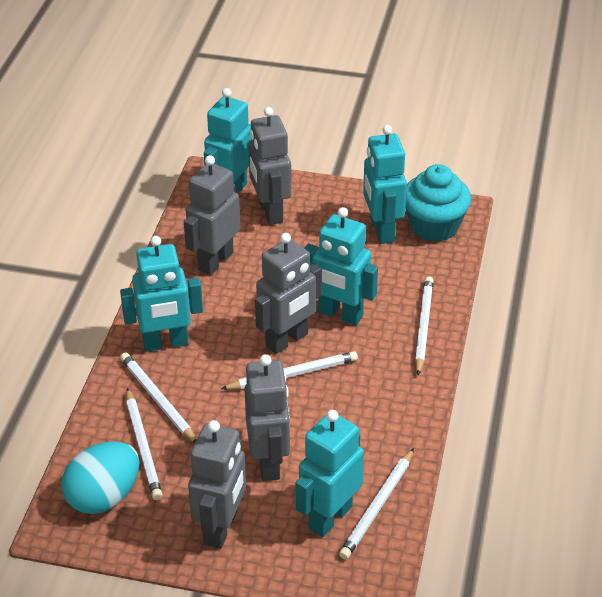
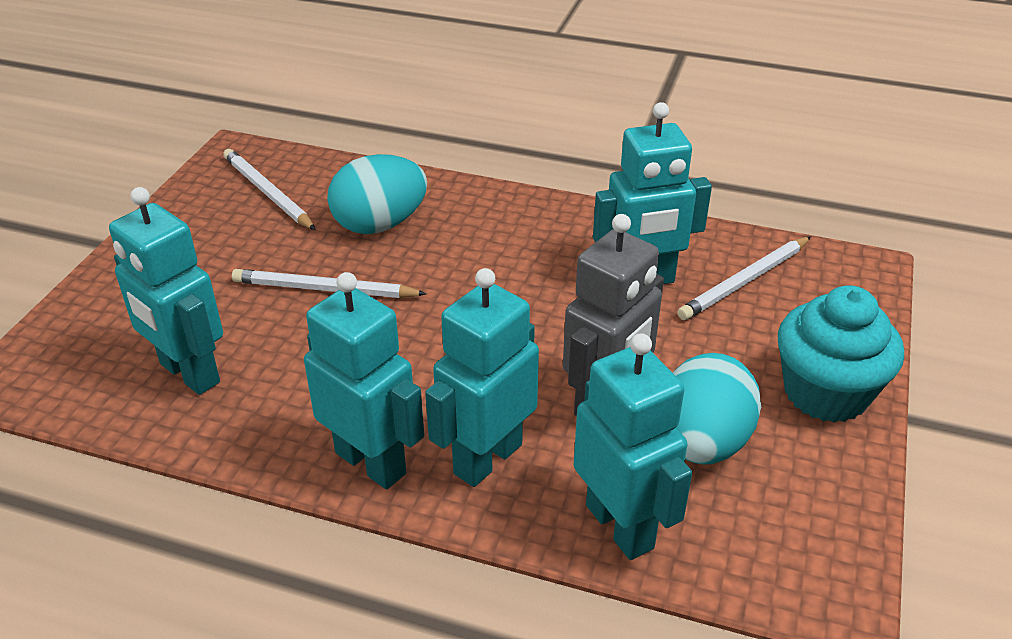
grey robot: 5 -> 1
turquoise egg: 1 -> 2
white pencil: 5 -> 3

